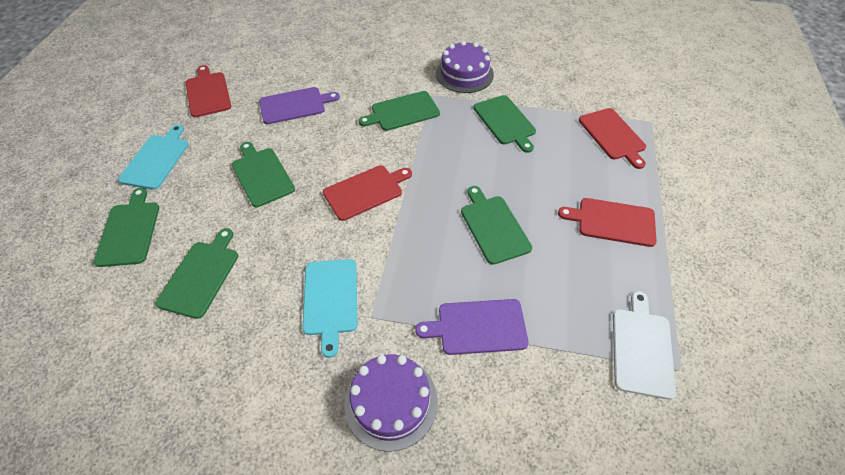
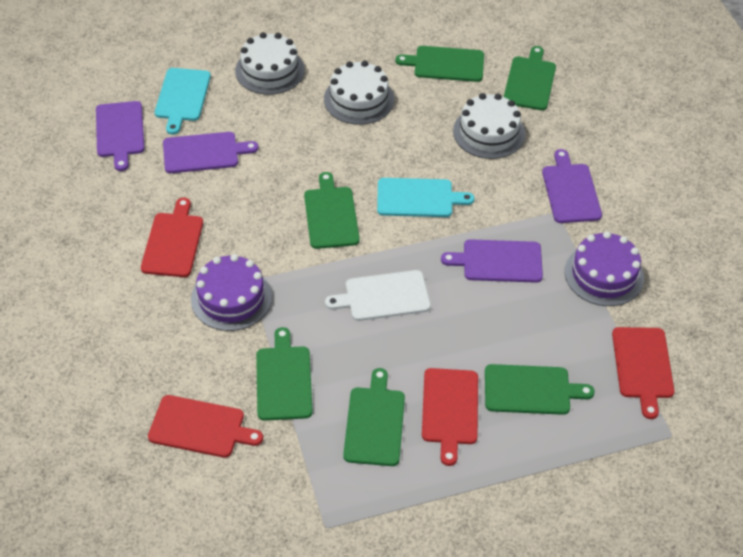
purple cutting board: 2 -> 4
white cake: 0 -> 3

